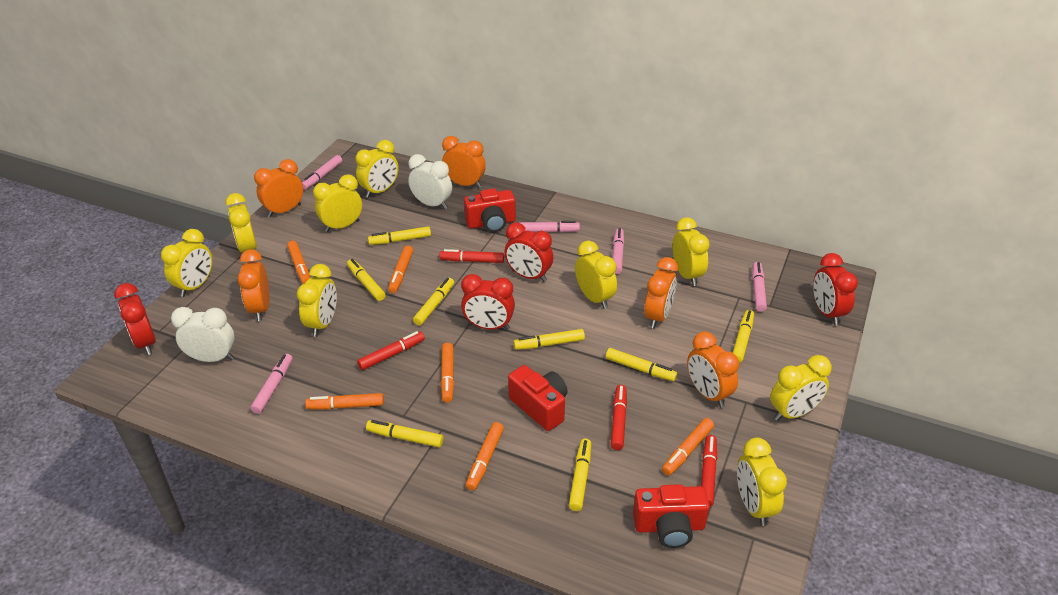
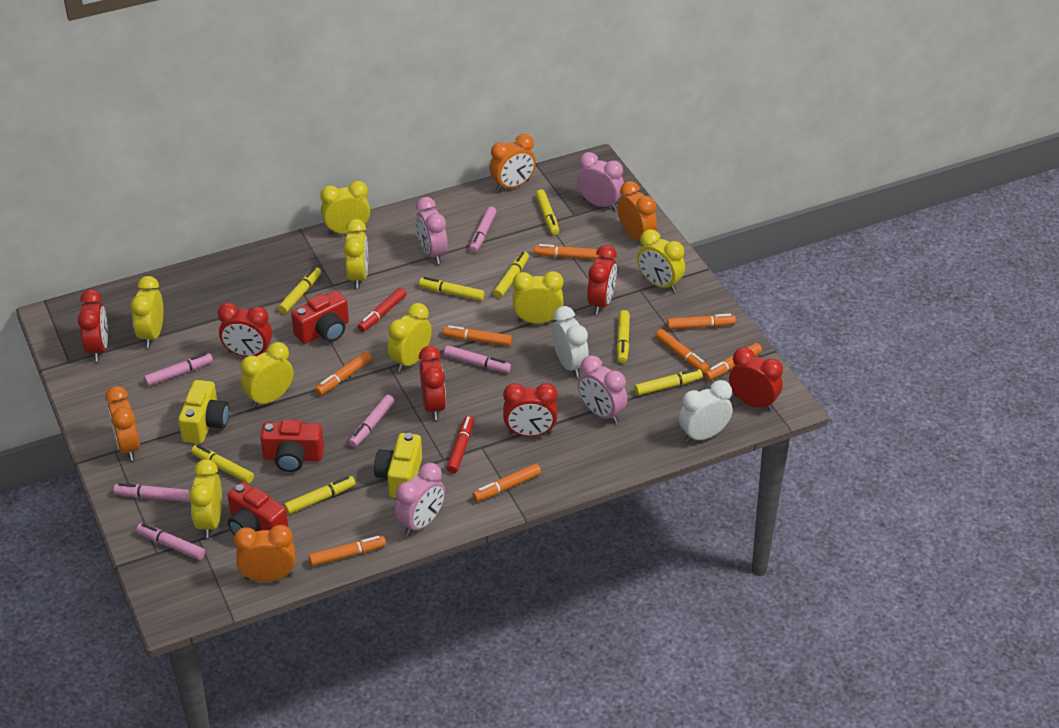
orange clock: 5 -> 4
orange marker: 6 -> 8
pink clock: 0 -> 4
pink marker: 5 -> 6
red clock: 4 -> 6
red marker: 4 -> 2
yellow camera: 0 -> 2
yellow clock: 9 -> 8

